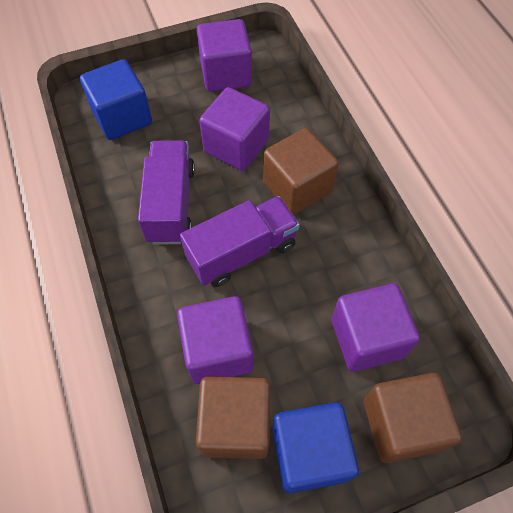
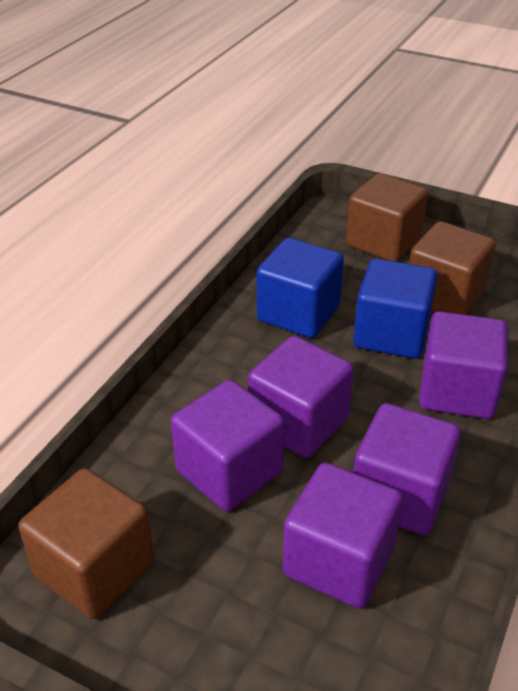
purple cube: 4 -> 5
purple truck: 2 -> 0

